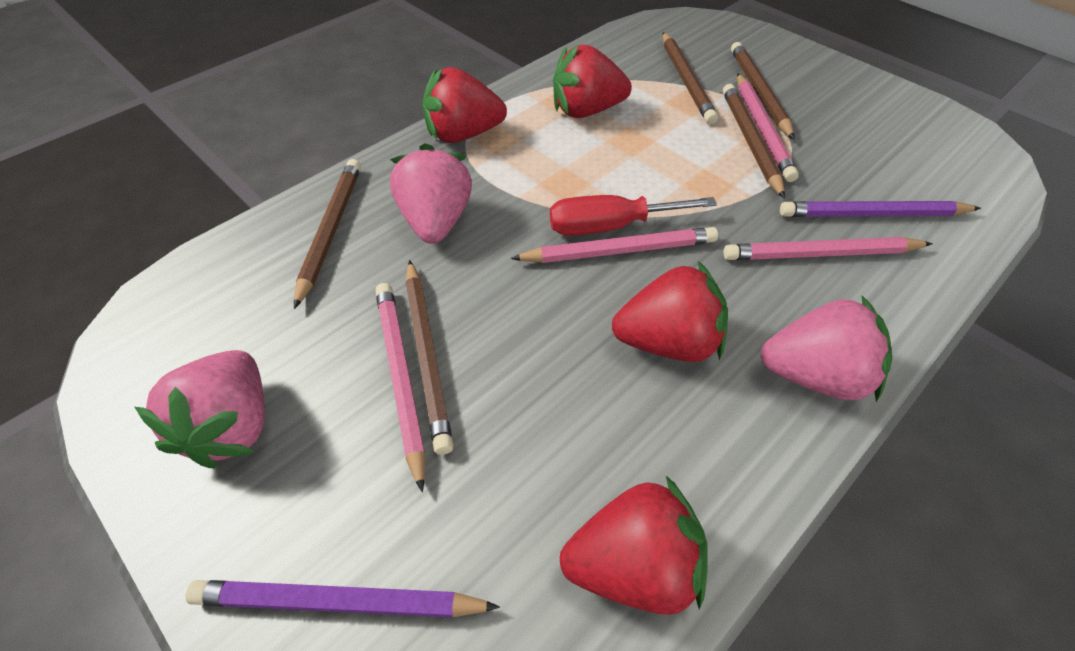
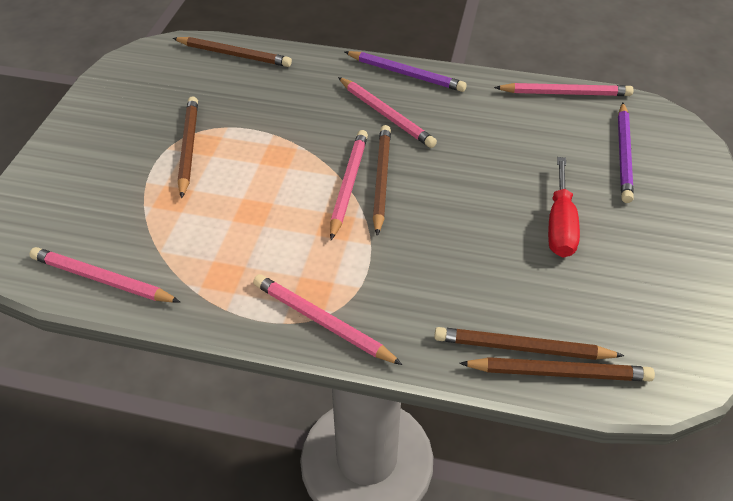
pink pencil: 4 -> 5
pink strawberry: 3 -> 0
red strawberry: 4 -> 0

